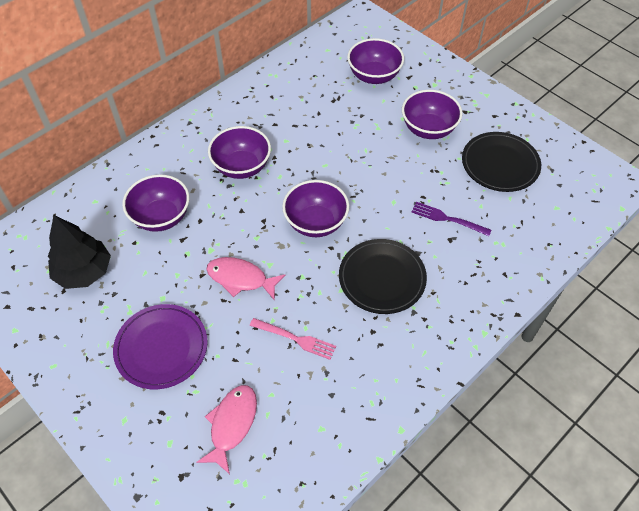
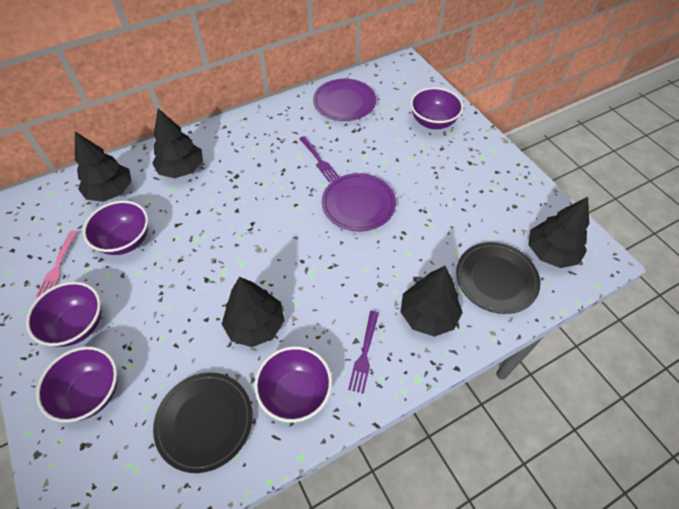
black tree: 1 -> 5
pink fish: 2 -> 0
purple fork: 1 -> 2
purple plate: 1 -> 2

